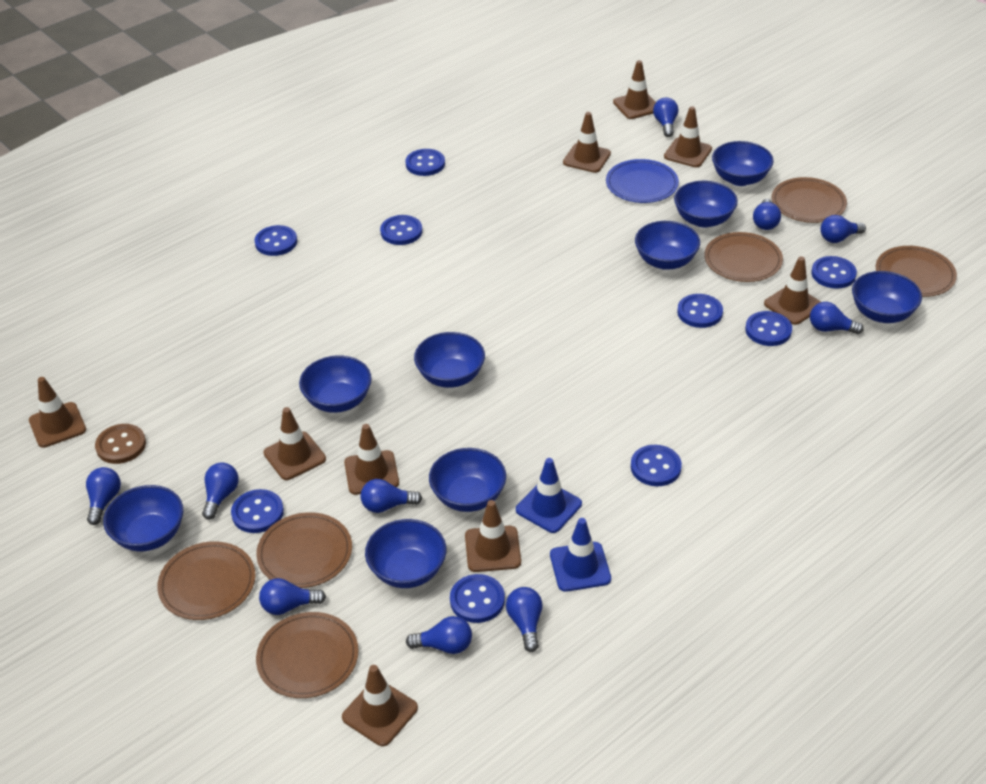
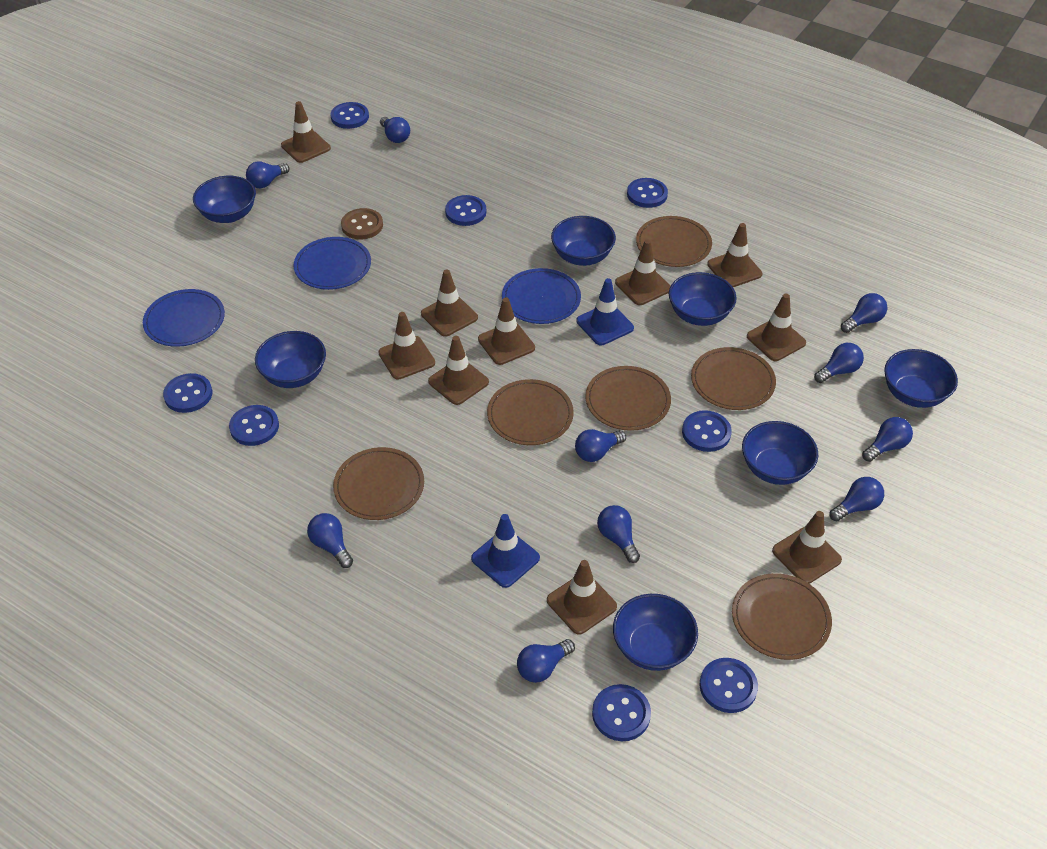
blue bowl: 9 -> 7
blue button: 9 -> 8
blue plate: 1 -> 3
brown traffic cone: 9 -> 10

